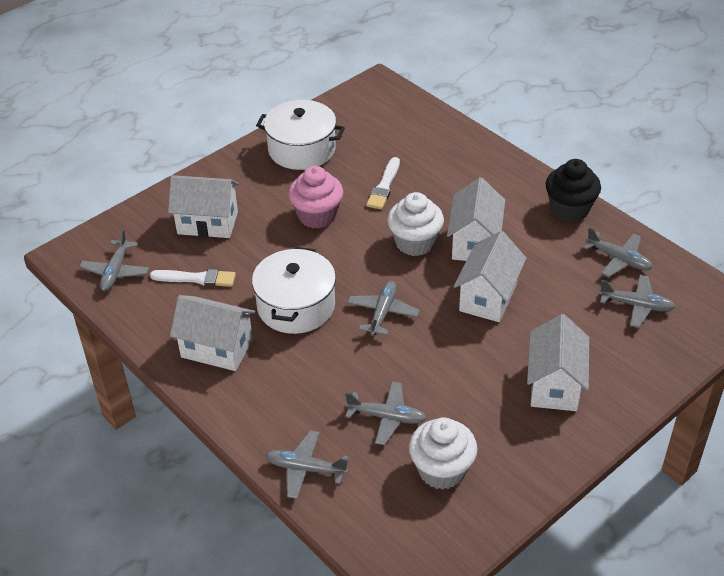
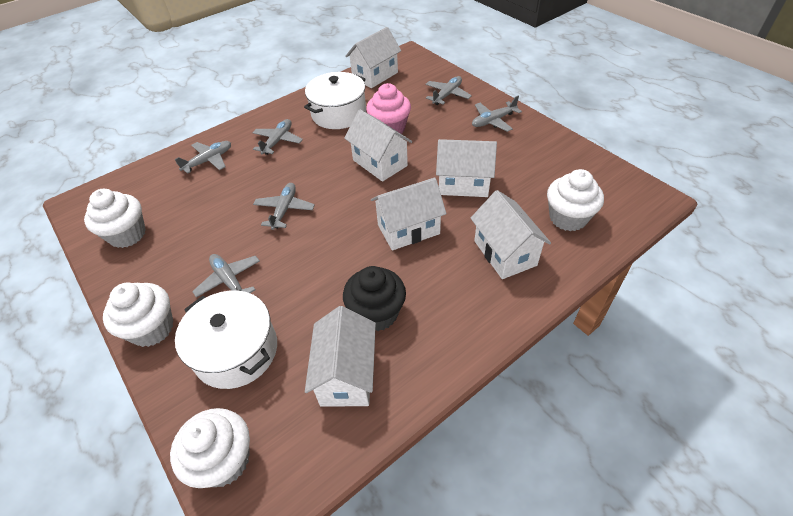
white brush: 2 -> 0
white cupcake: 2 -> 4
white house: 5 -> 6

